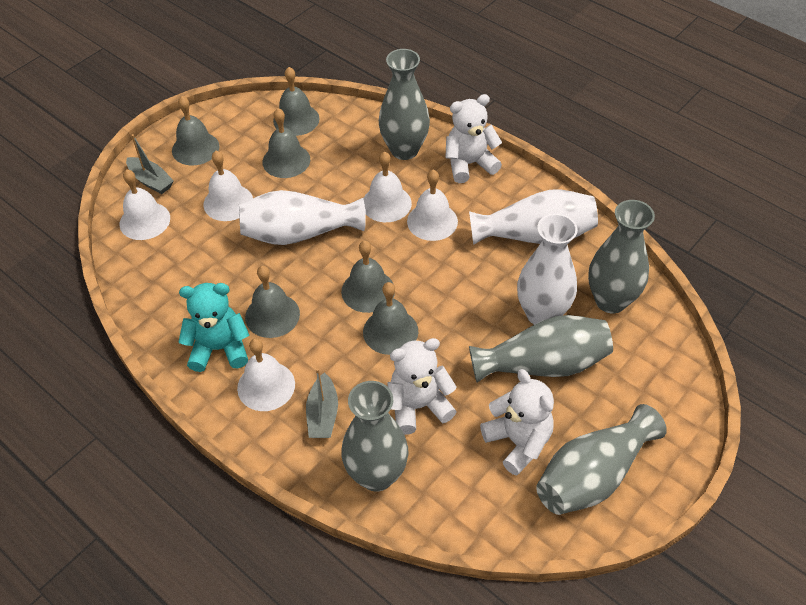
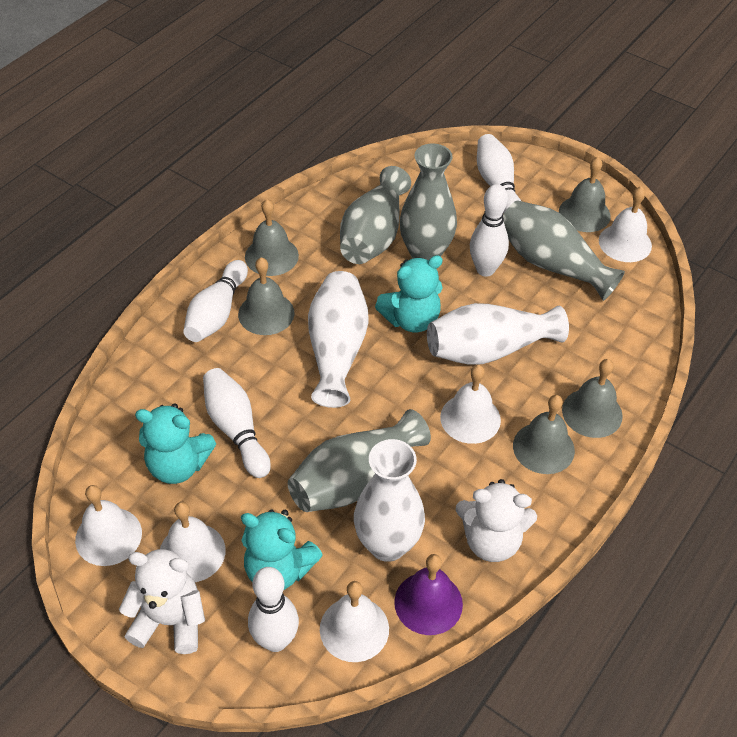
grey bell: 6 -> 5
grey boat: 2 -> 0
grey vase: 5 -> 4
purple bell: 0 -> 1
turquoise teddy bear: 1 -> 3
white bowling pin: 0 -> 5
white teddy bear: 3 -> 2

